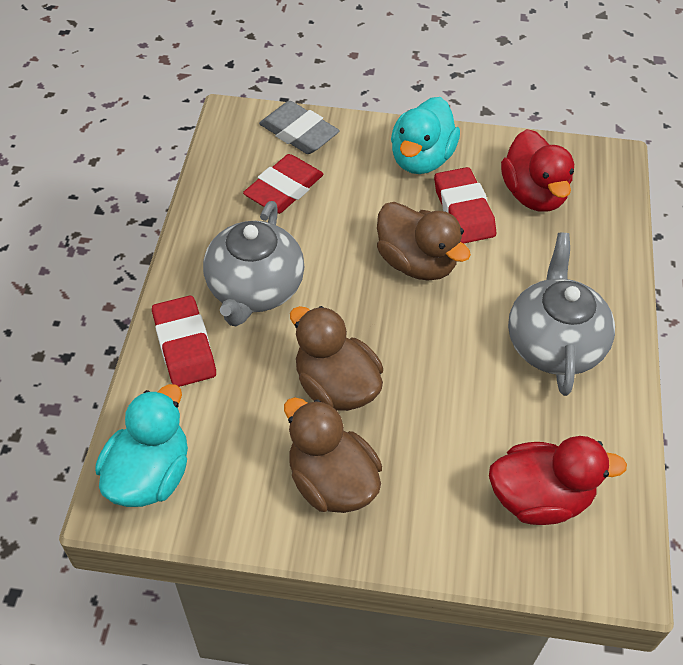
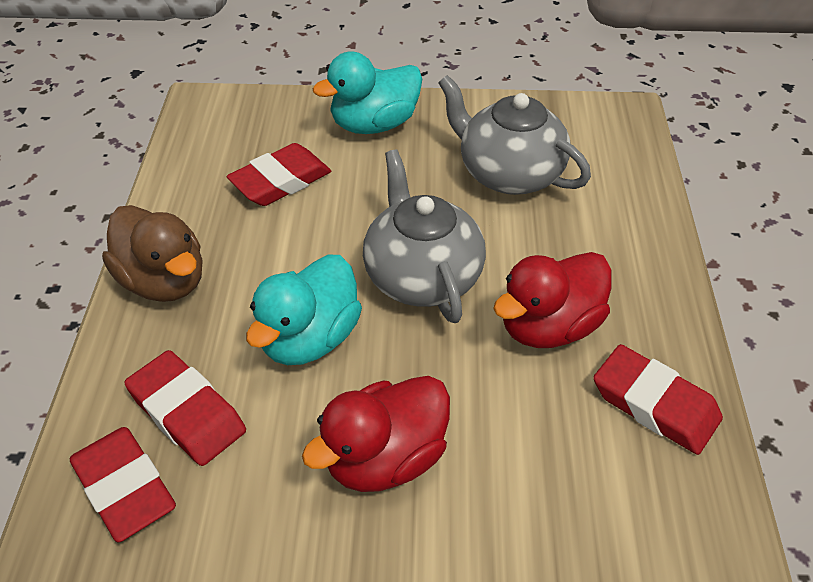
brown duck: 3 -> 1
grey eraser: 1 -> 0
red eraser: 3 -> 4

